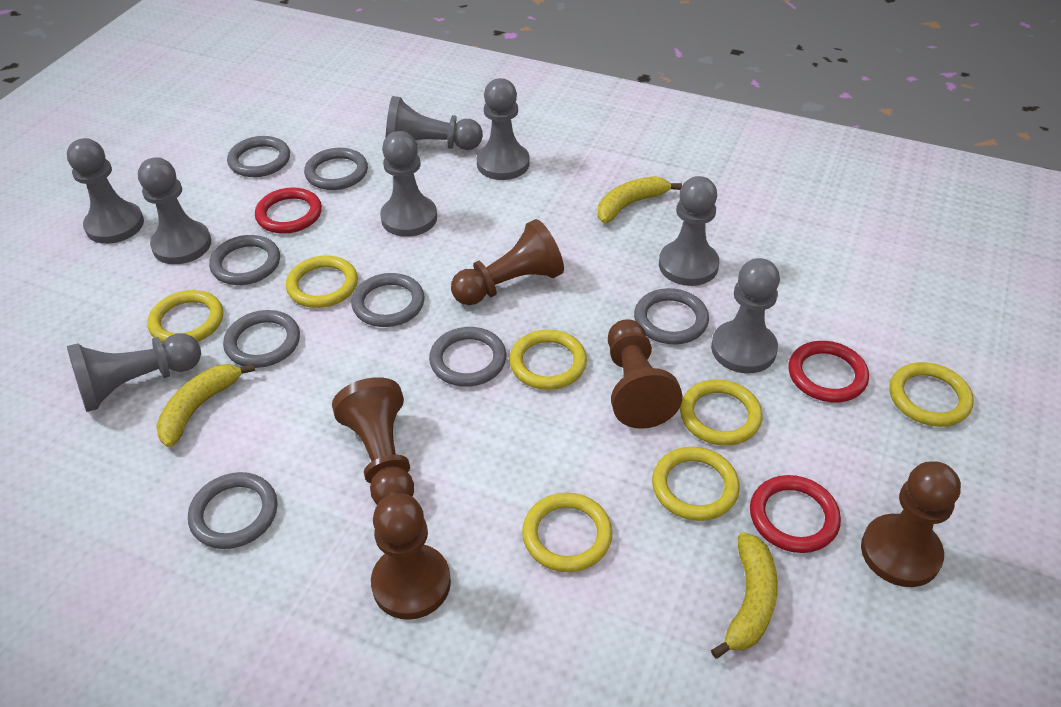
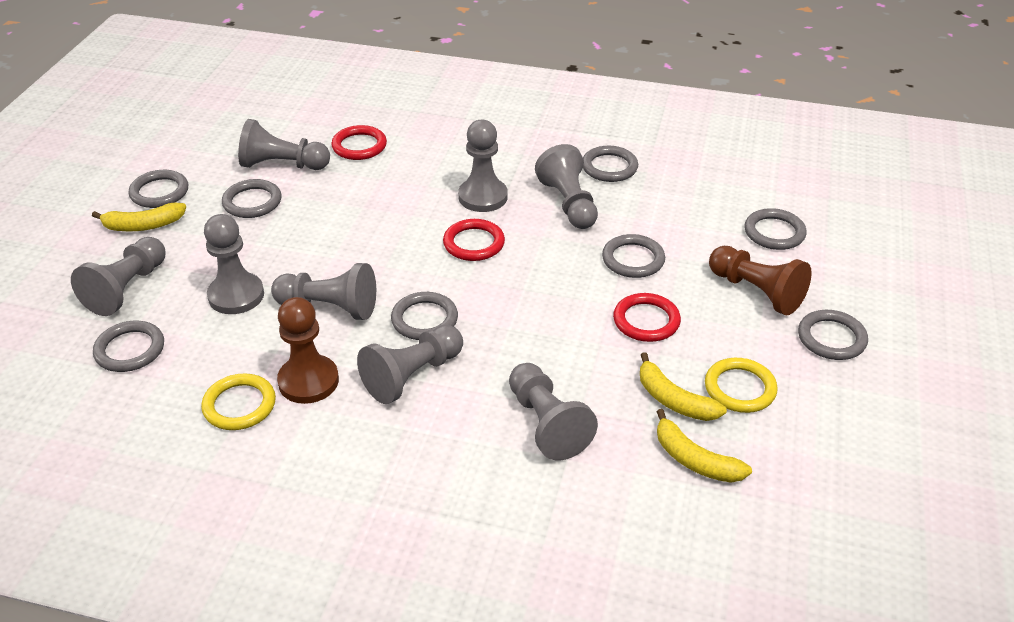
brown pawn: 5 -> 2
yellow ring: 7 -> 2

